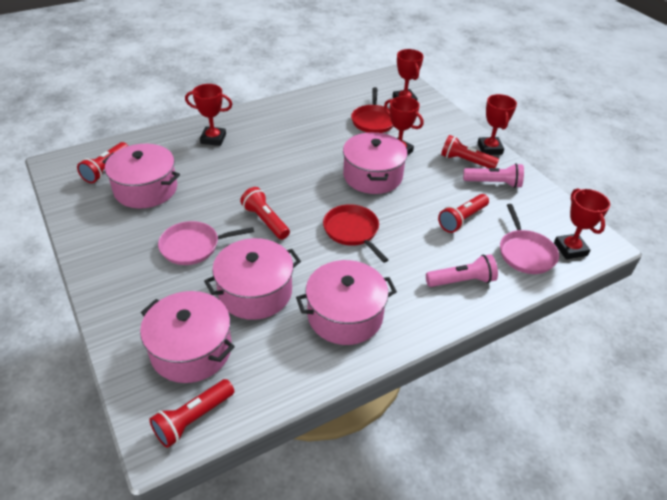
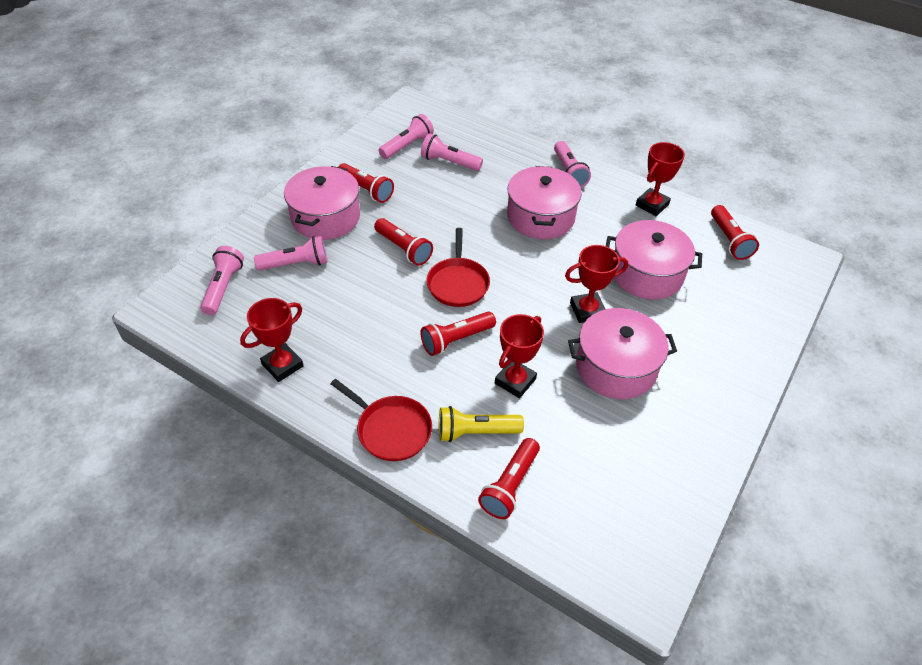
pink flashlight: 2 -> 5
pink pan: 2 -> 0
pink pot: 5 -> 4
red trophy: 5 -> 4
yellow flashlight: 0 -> 1

